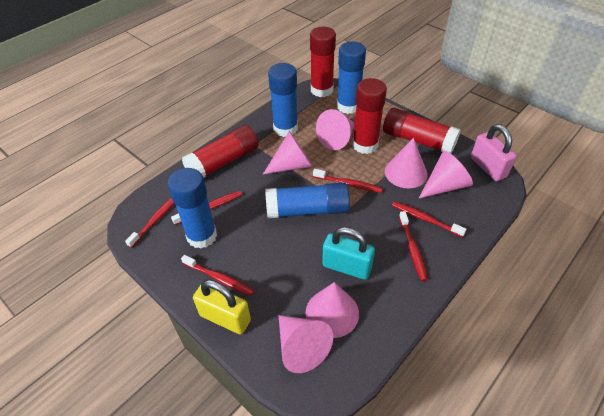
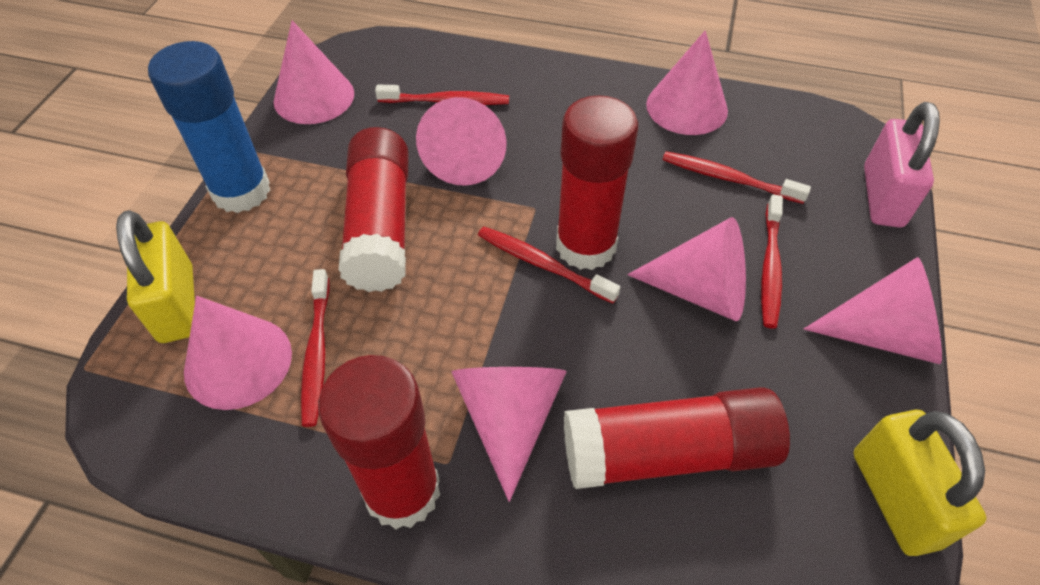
blue glue stick: 4 -> 1
pink cone: 6 -> 7
red toothbrush: 6 -> 5
turquoise padlock: 1 -> 0
yellow padlock: 1 -> 2

